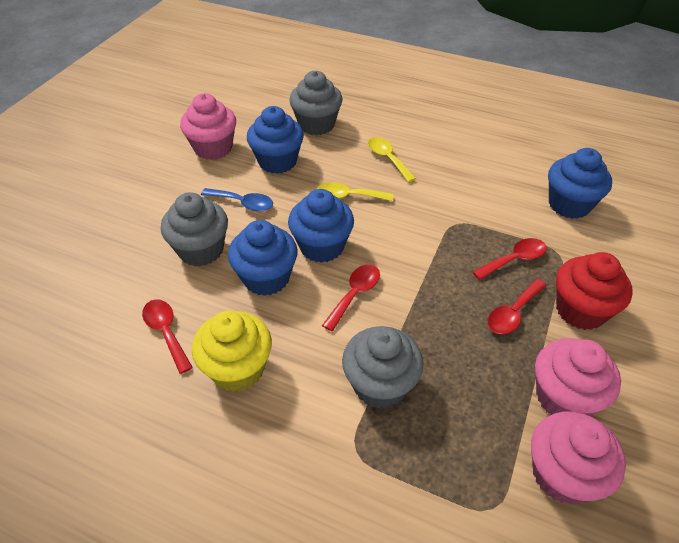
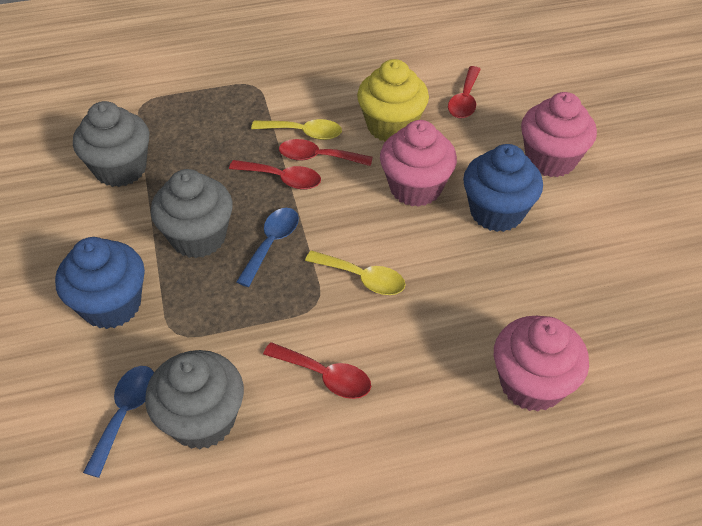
blue cupcake: 4 -> 2
blue spoon: 1 -> 2
red cupcake: 1 -> 0

